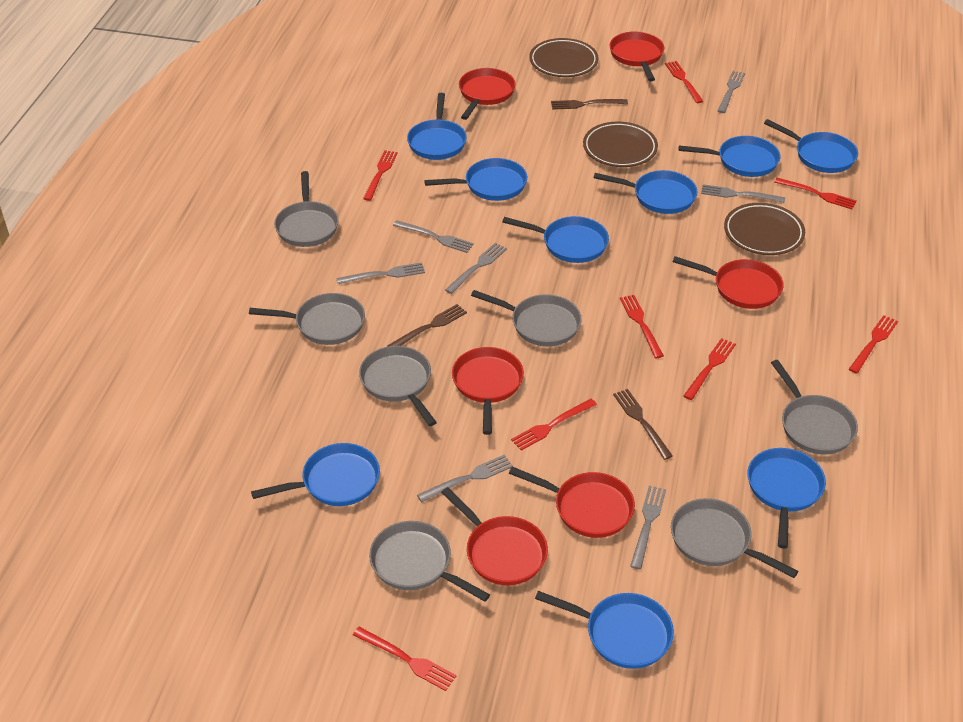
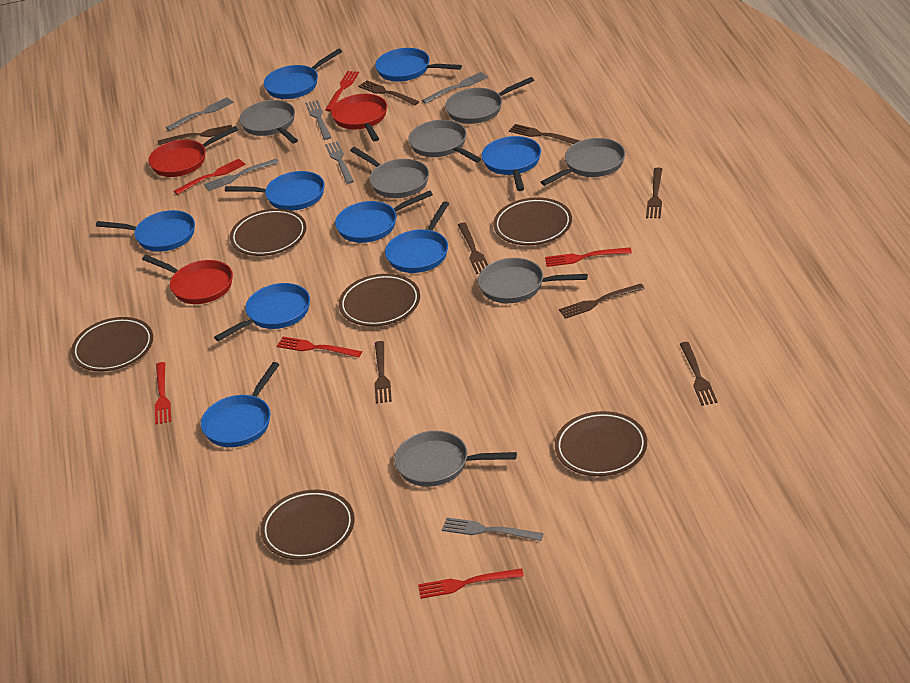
brown fork: 3 -> 8
brown plate: 3 -> 6
grey fork: 7 -> 6
red fork: 8 -> 6
red pan: 6 -> 3

